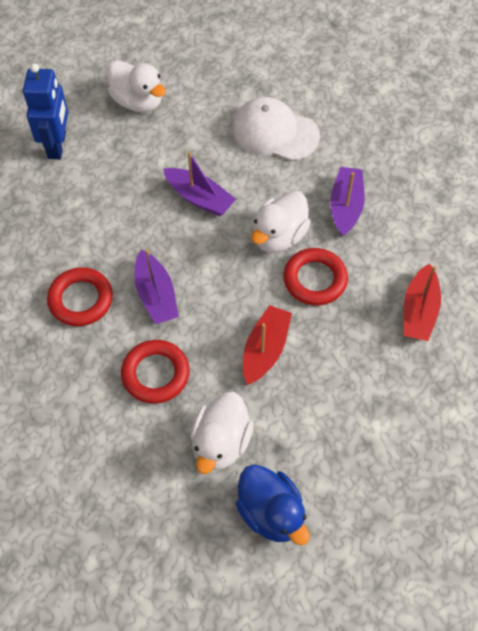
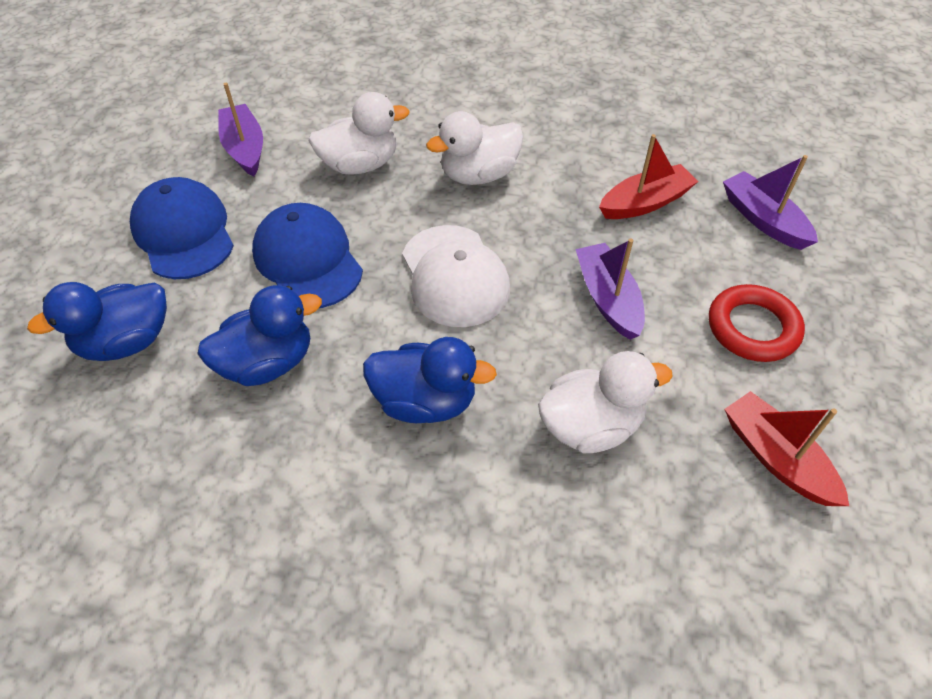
blue cap: 0 -> 2
blue duck: 1 -> 3
blue robot: 1 -> 0
red ring: 3 -> 1

